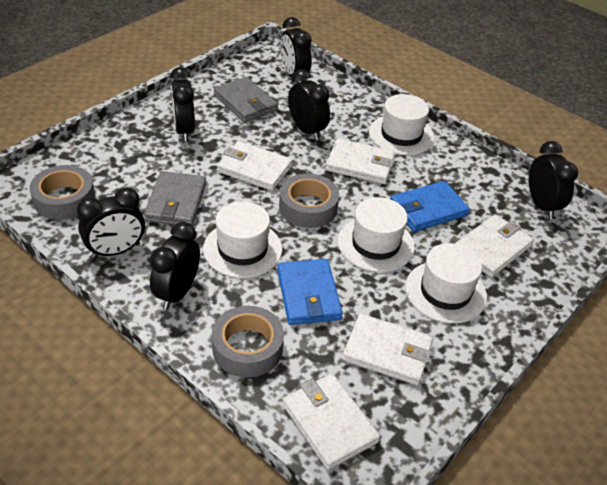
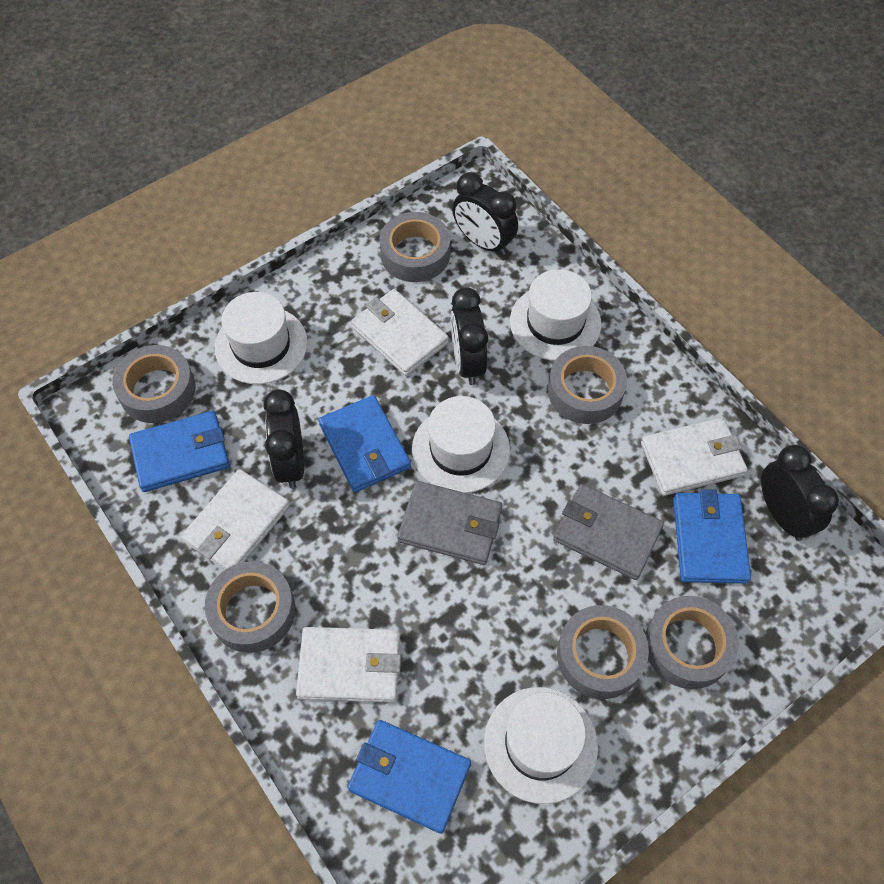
black clock: 6 -> 4
blue wallet: 2 -> 4
grey tape: 3 -> 6
white wallet: 5 -> 4

